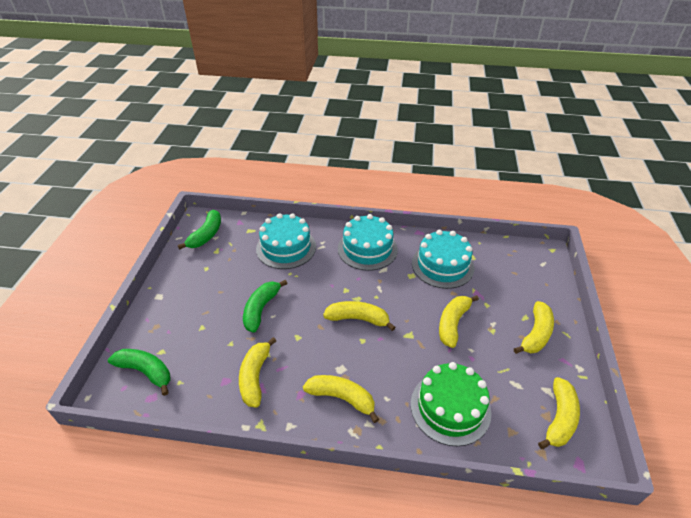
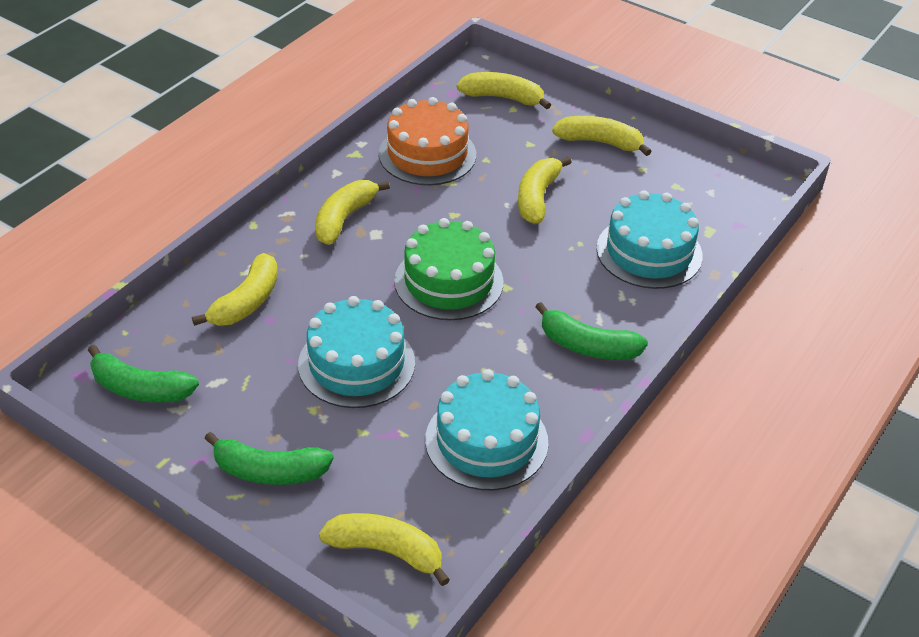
orange cake: 0 -> 1

